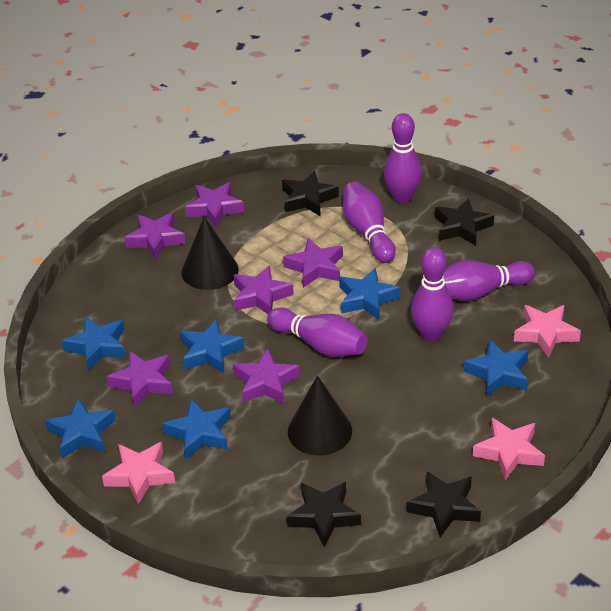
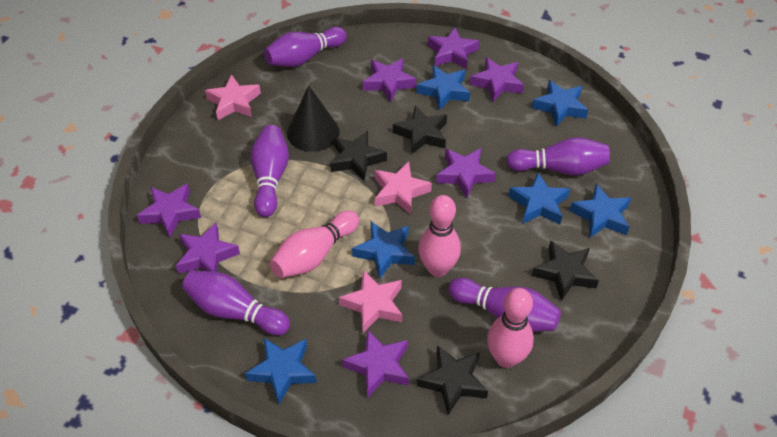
black cone: 2 -> 1
pink bowling pin: 0 -> 3
purple star: 6 -> 7

